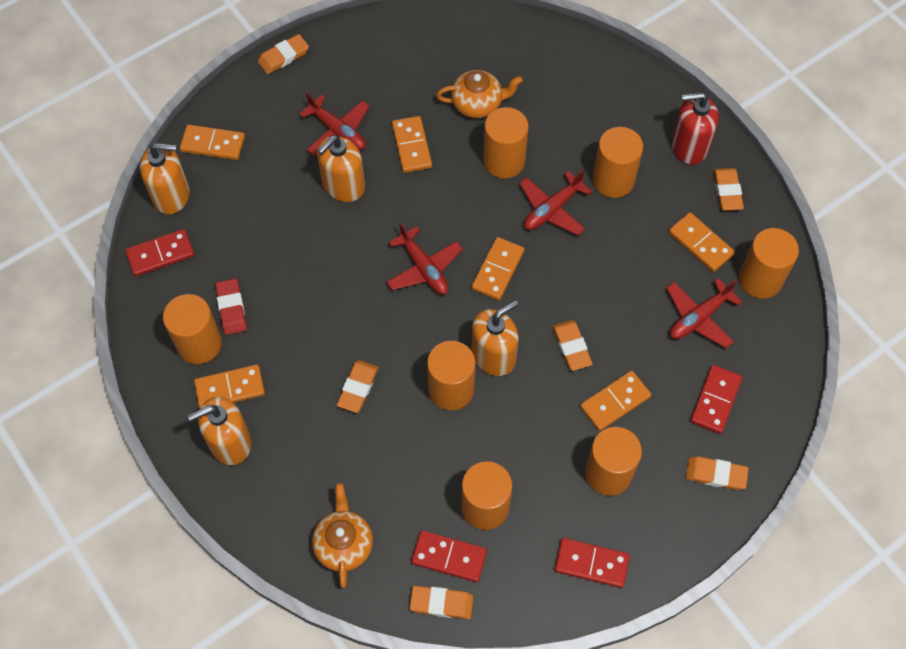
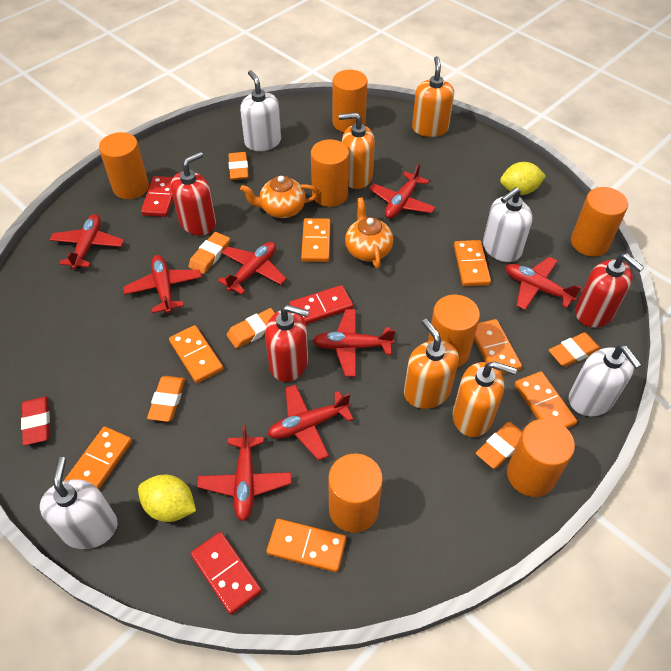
orange domino: 6 -> 7
red domino: 4 -> 3
red plane: 4 -> 8
red soap dispenser: 1 -> 3
white soap dispenser: 0 -> 4
yellow lemon: 0 -> 2

